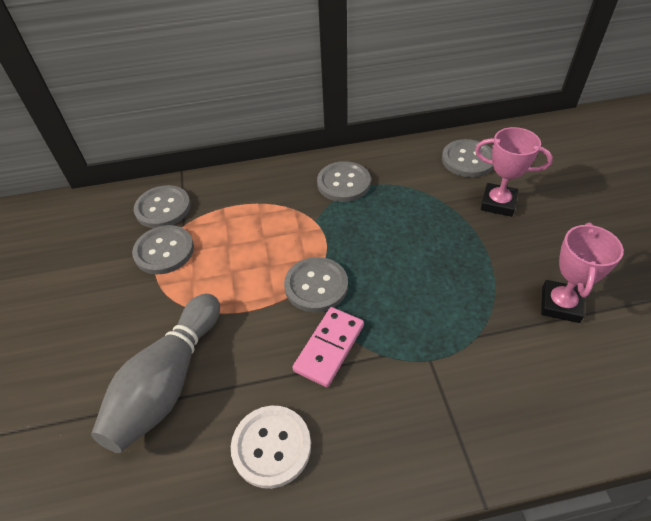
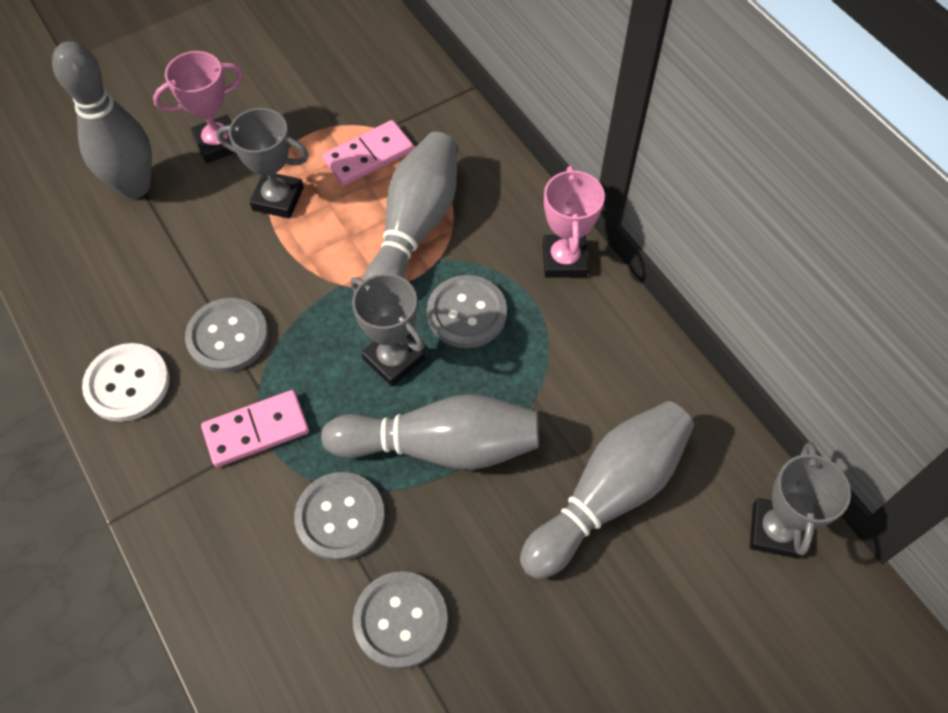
grey bowling pin: 1 -> 4
grey button: 5 -> 4
grey trophy: 0 -> 3
pink domino: 1 -> 2

